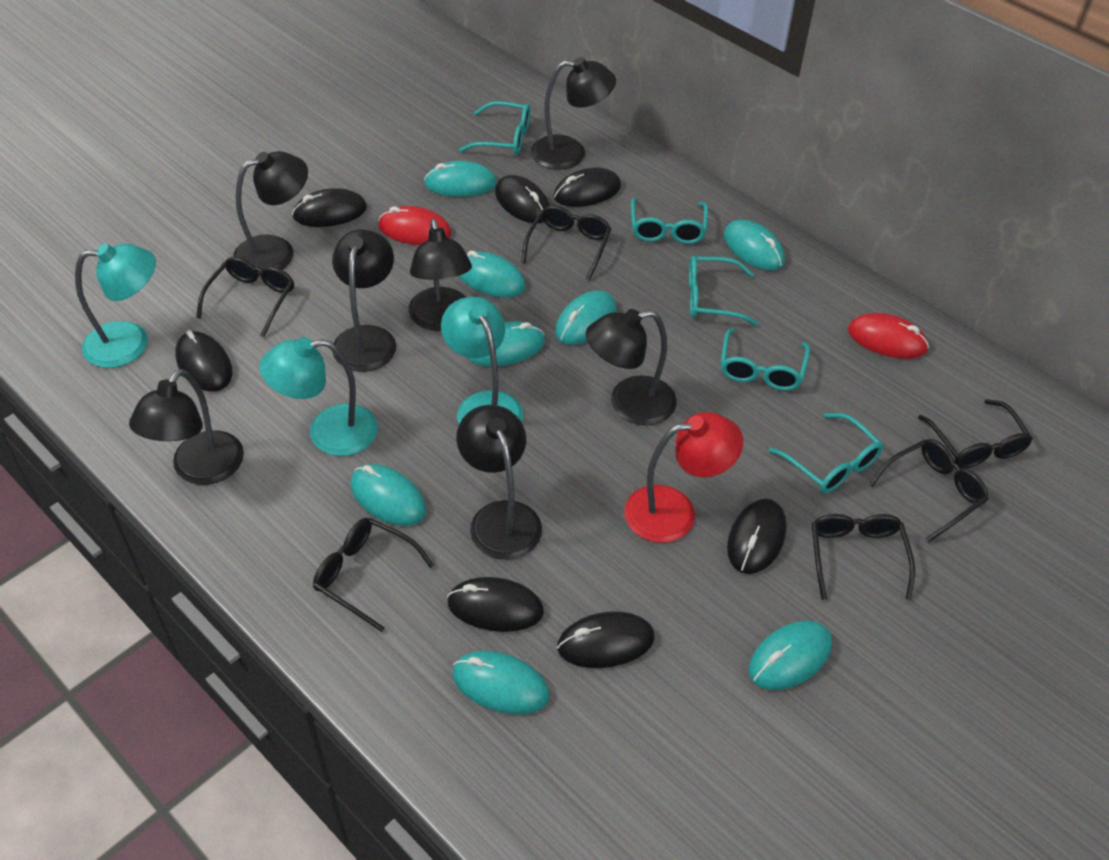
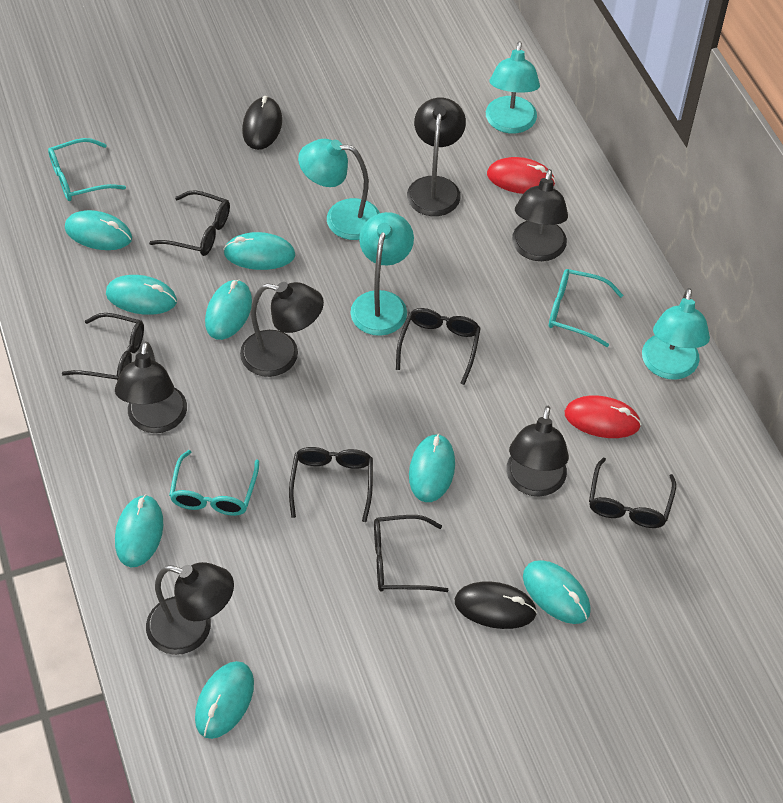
black lamp: 7 -> 6
black mouse: 7 -> 2
red lamp: 1 -> 0
turquoise glasses: 5 -> 3
turquoise lamp: 3 -> 4

